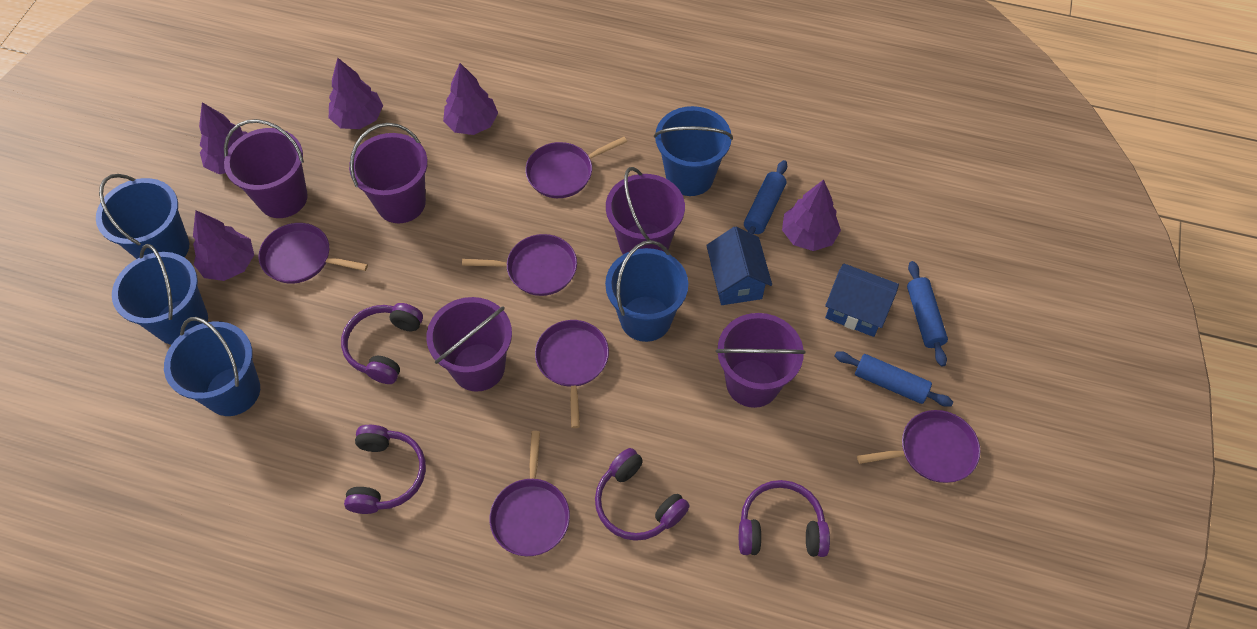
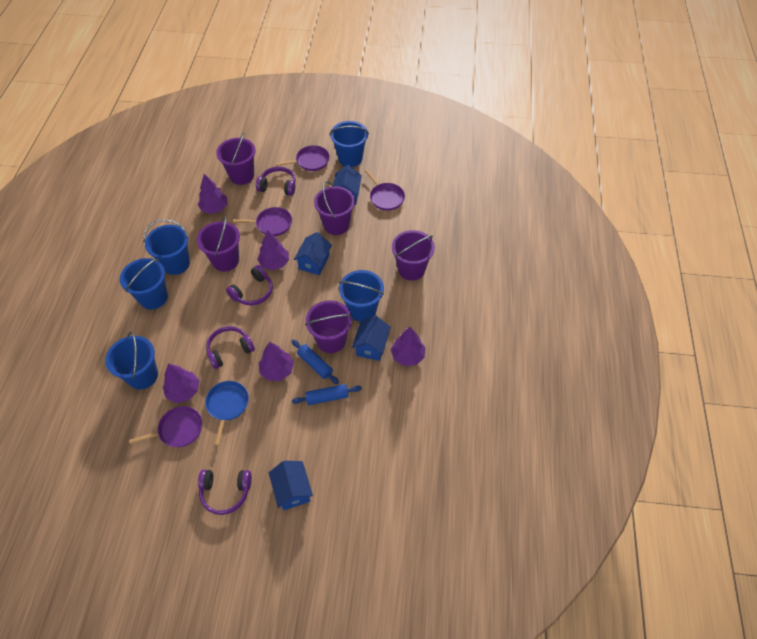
blue house: 2 -> 4
blue pan: 0 -> 1
blue rolling pin: 3 -> 2
purple pan: 6 -> 4

